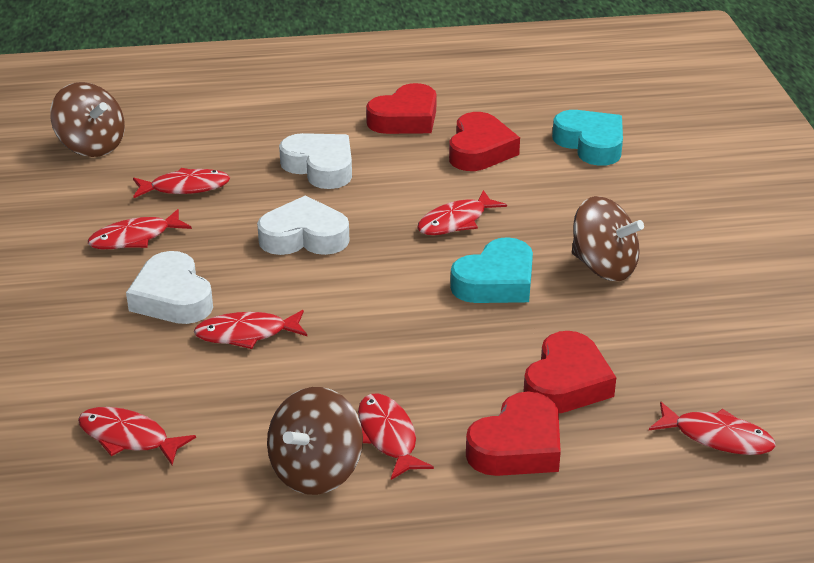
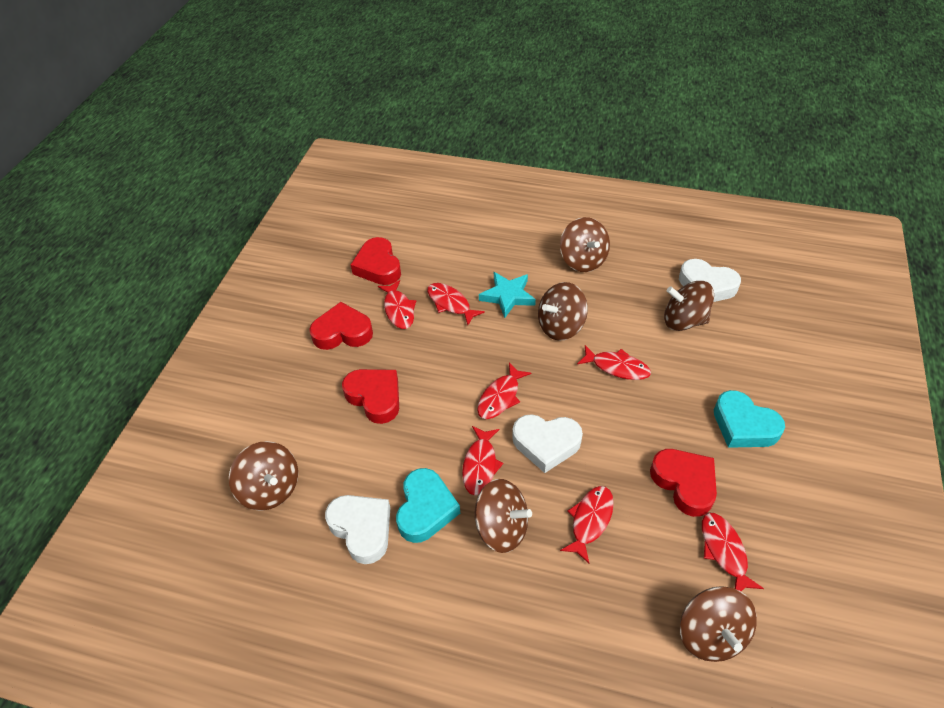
brown spinning top: 3 -> 6
turquoise star: 0 -> 1

